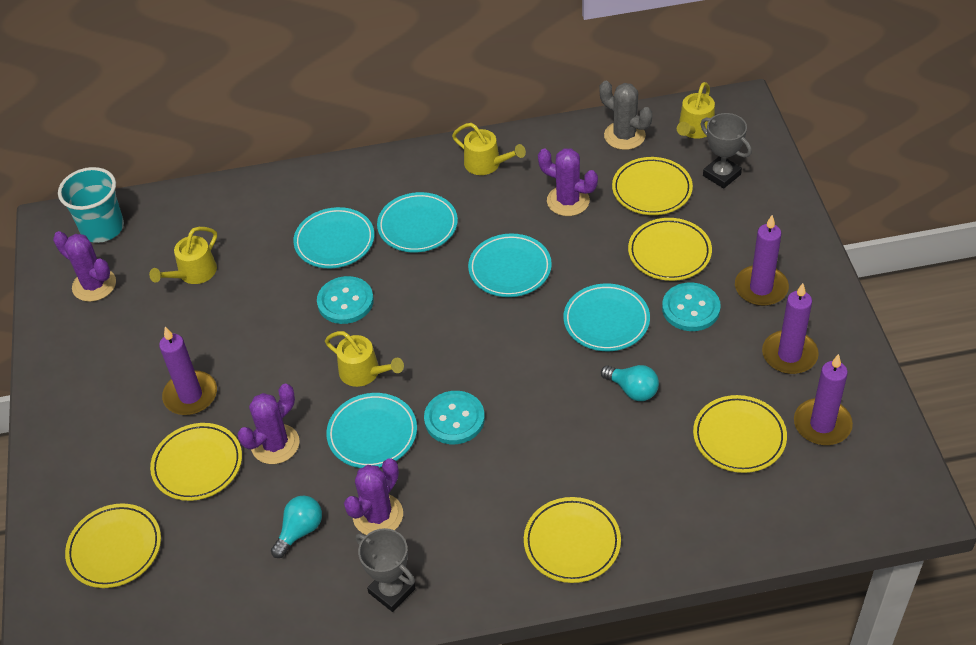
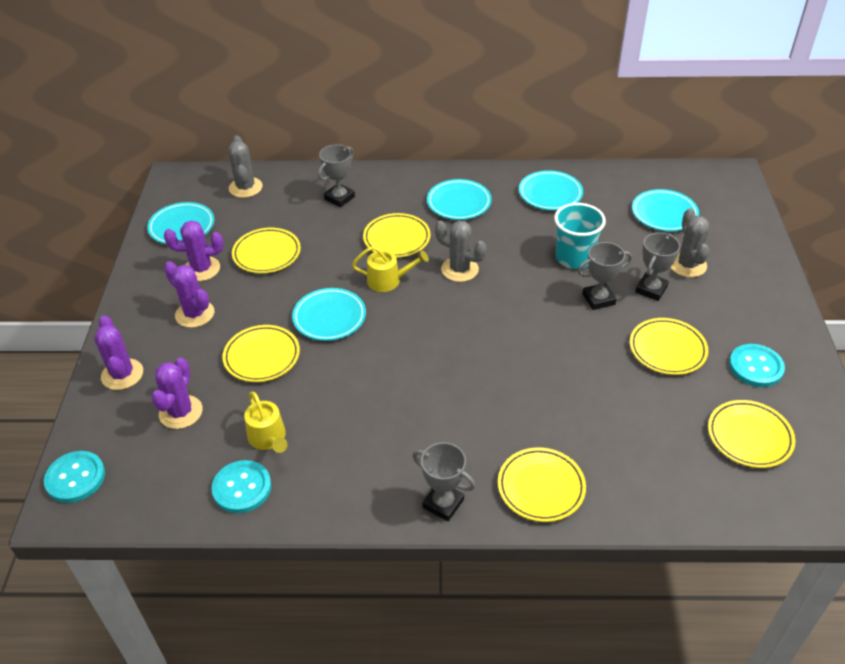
grey cactus: 1 -> 3
grey trophy: 2 -> 4
purple candle: 4 -> 0
turquoise light bulb: 2 -> 0
yellow watering can: 4 -> 2

